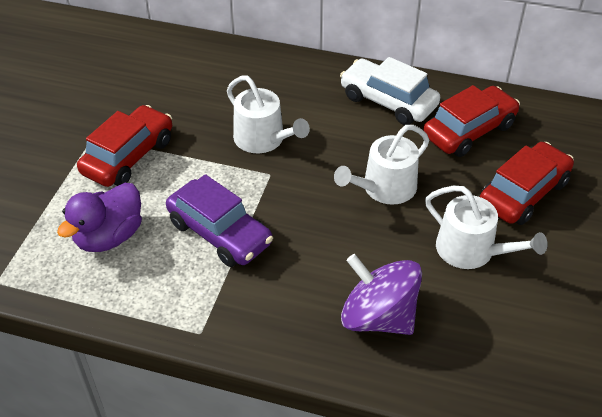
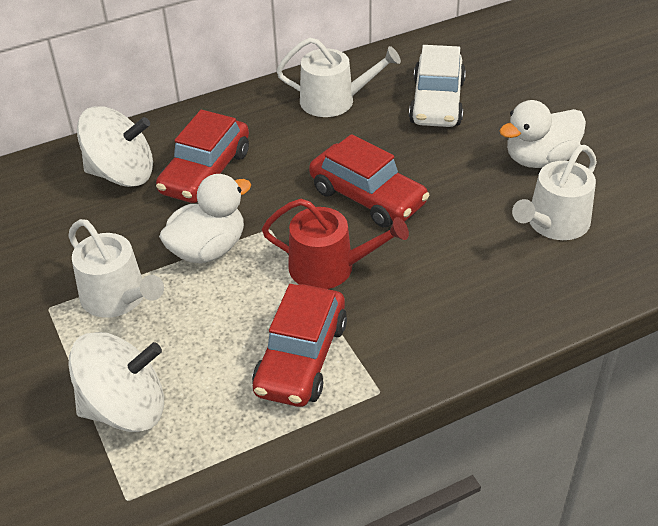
purple car: 1 -> 0
purple duck: 1 -> 0
purple spinning top: 1 -> 0
red watering can: 0 -> 1
white duck: 0 -> 2
white spinning top: 0 -> 2

